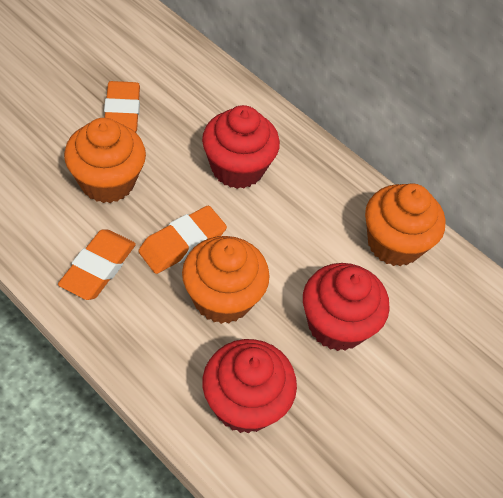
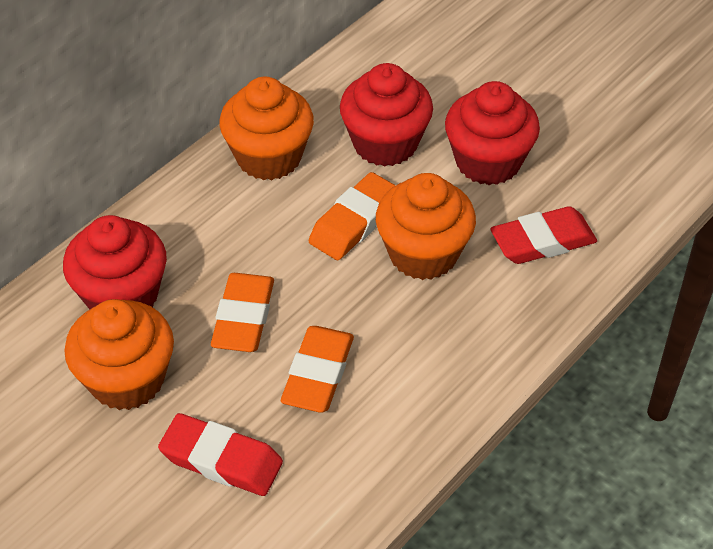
red eraser: 0 -> 2

